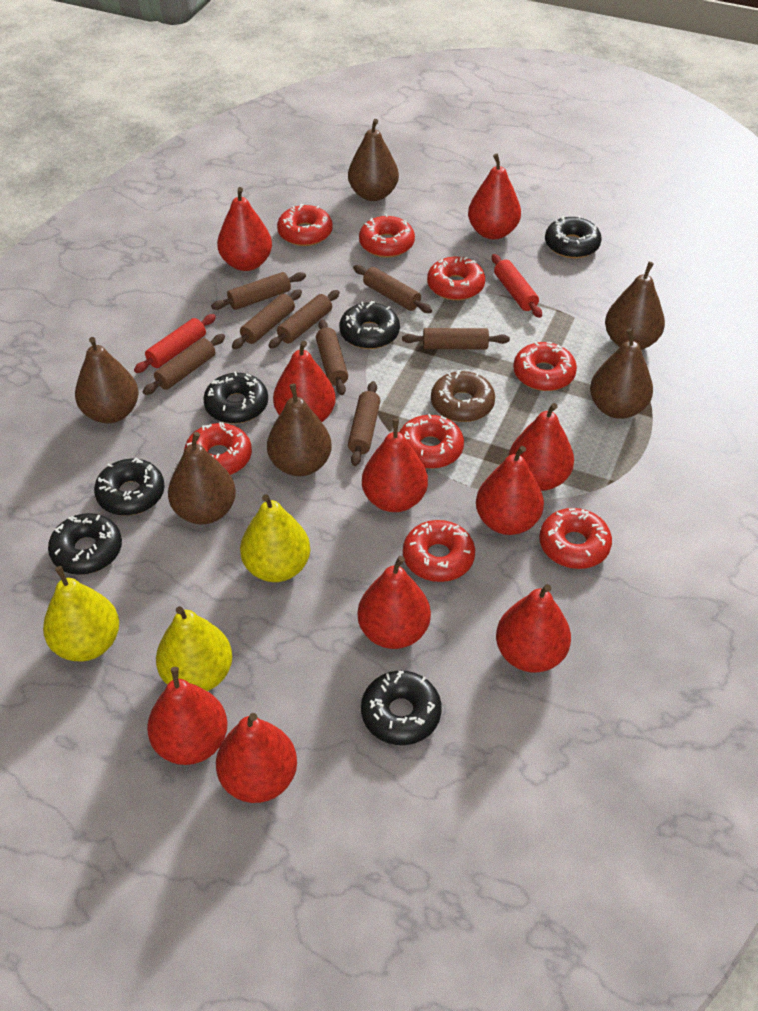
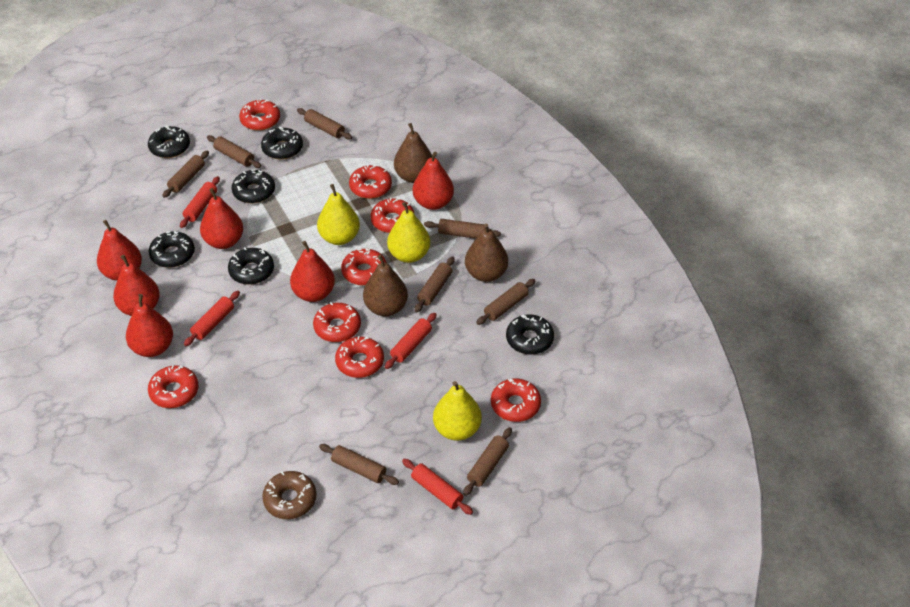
brown pear: 6 -> 3
red pear: 10 -> 6
red rolling pin: 2 -> 4

